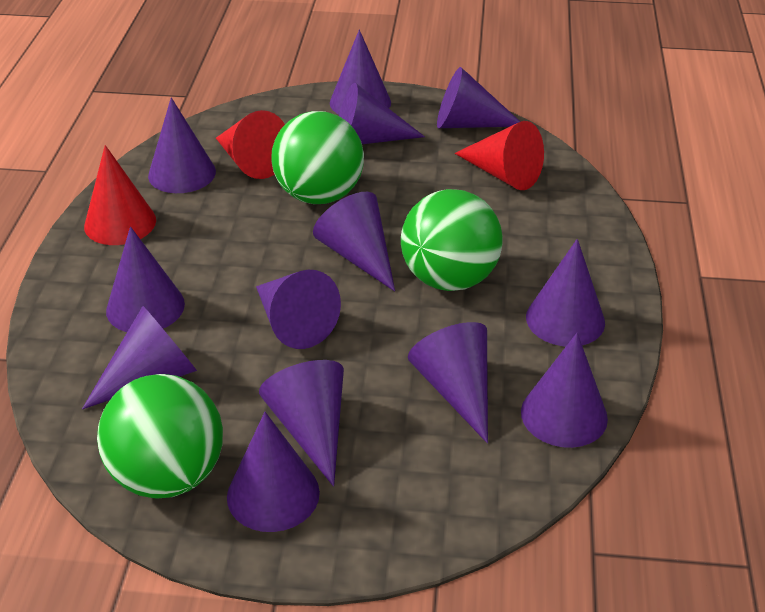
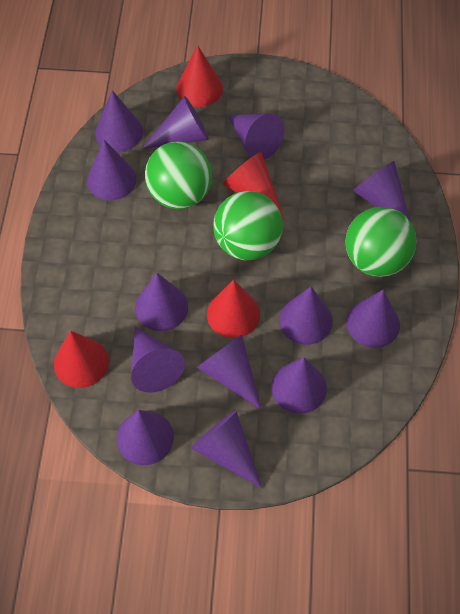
red cone: 3 -> 4

